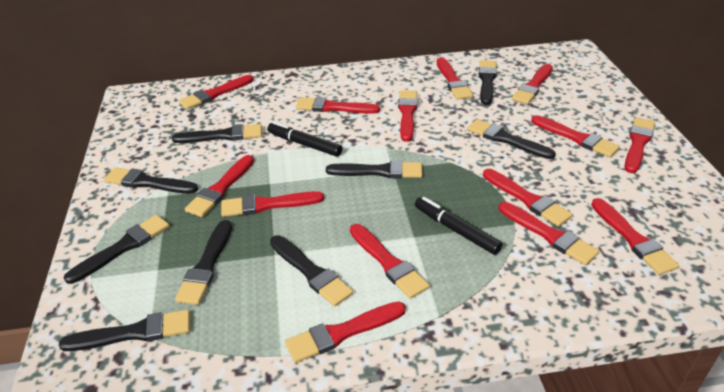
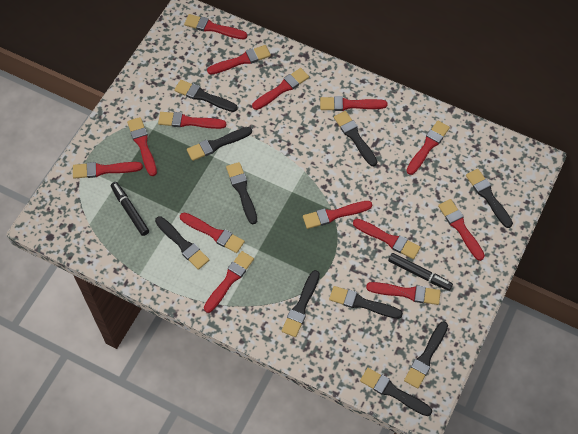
black brush: 9 -> 10

